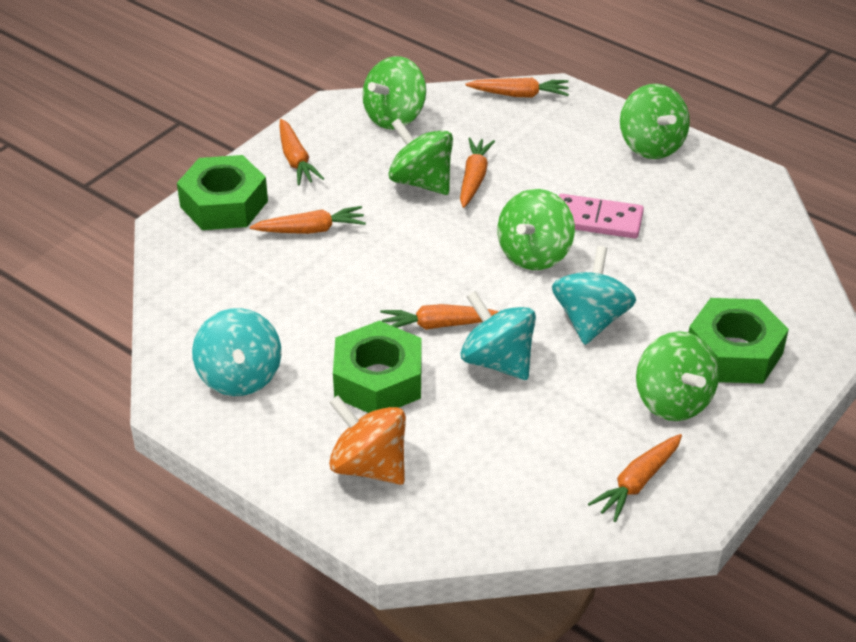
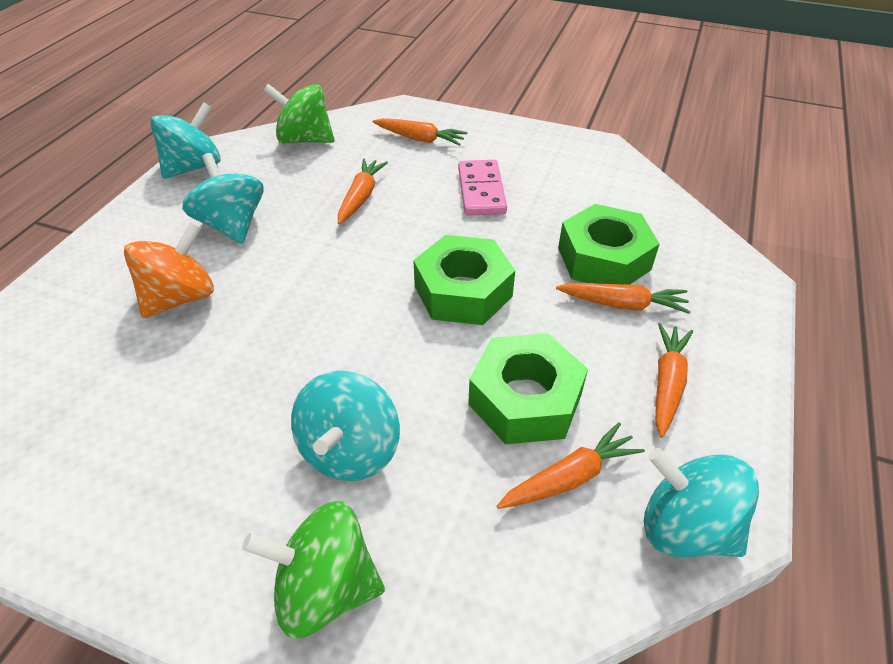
green spinning top: 5 -> 2
orange carrot: 6 -> 5
turquoise spinning top: 3 -> 4

